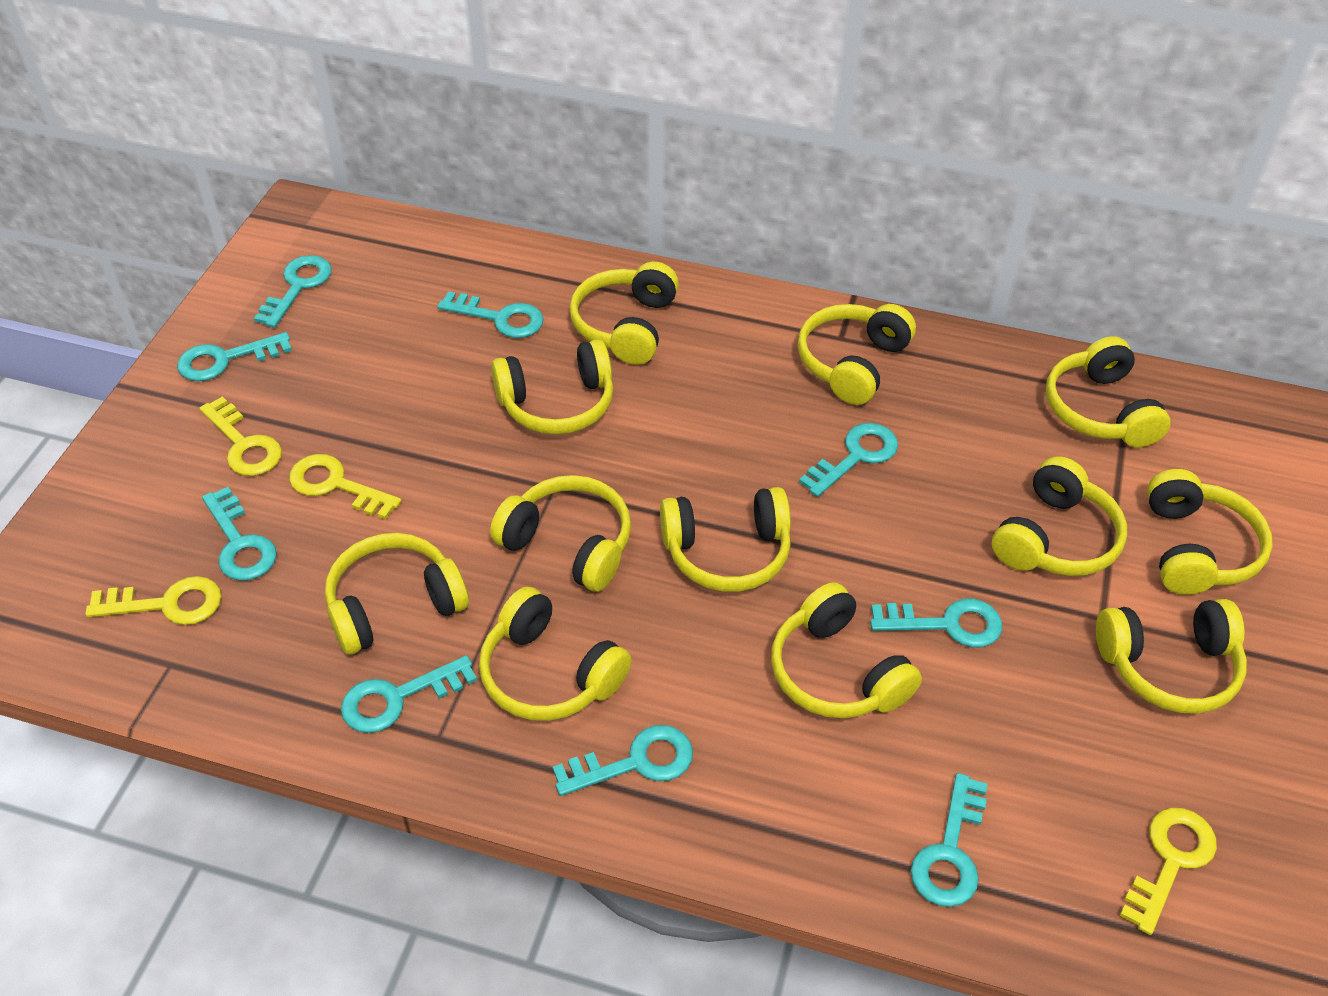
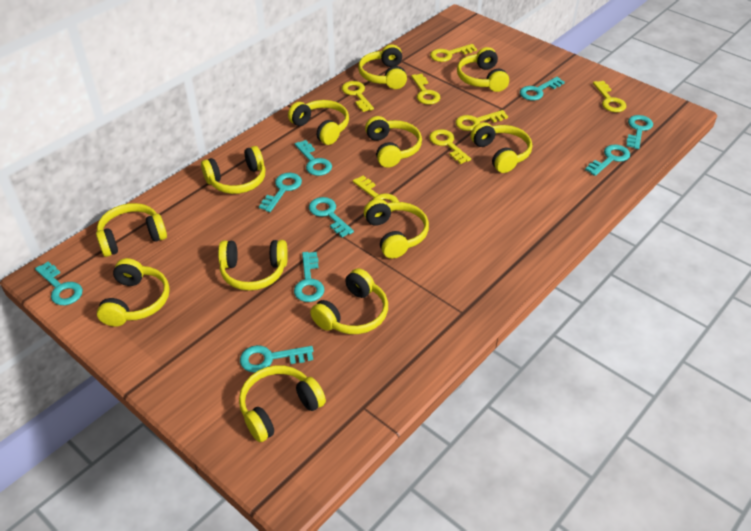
yellow key: 4 -> 7

